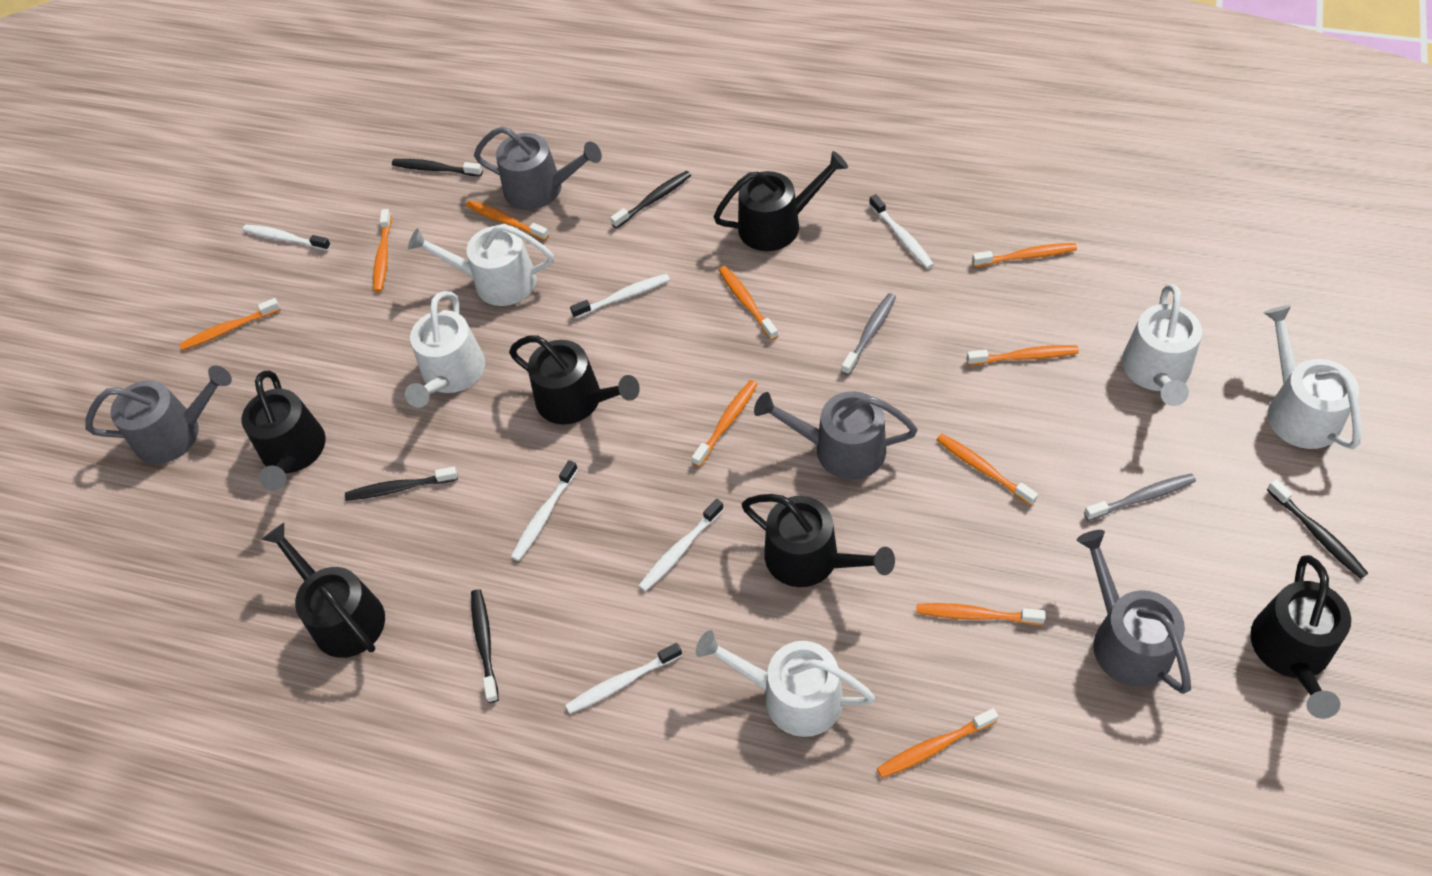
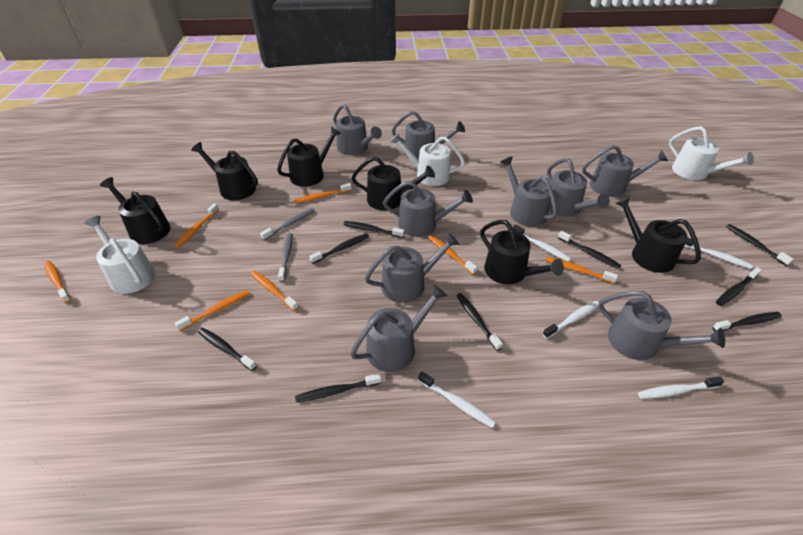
black toothbrush: 5 -> 9
grey watering can: 4 -> 9
orange toothbrush: 10 -> 7
white toothbrush: 6 -> 5
white watering can: 5 -> 3

